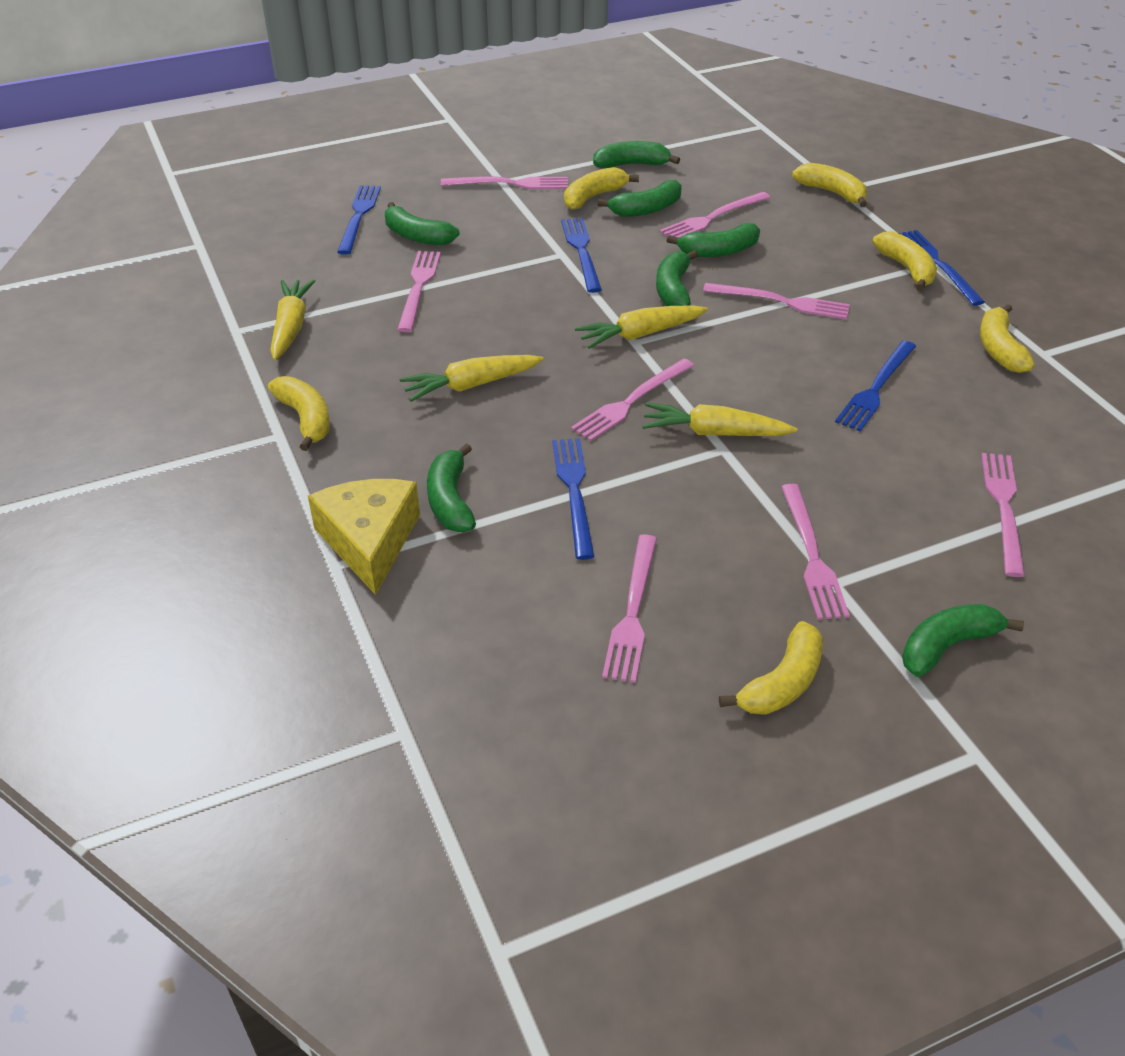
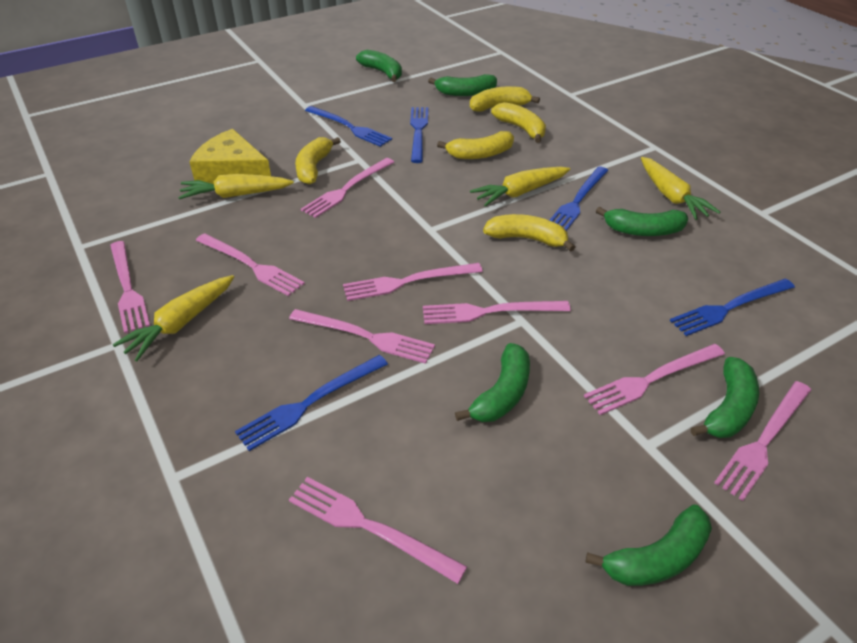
green banana: 7 -> 6
pink fork: 8 -> 9
yellow banana: 6 -> 5

